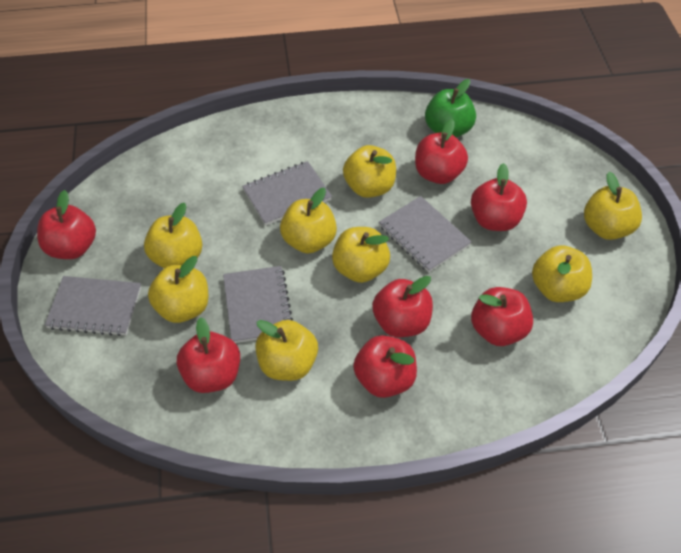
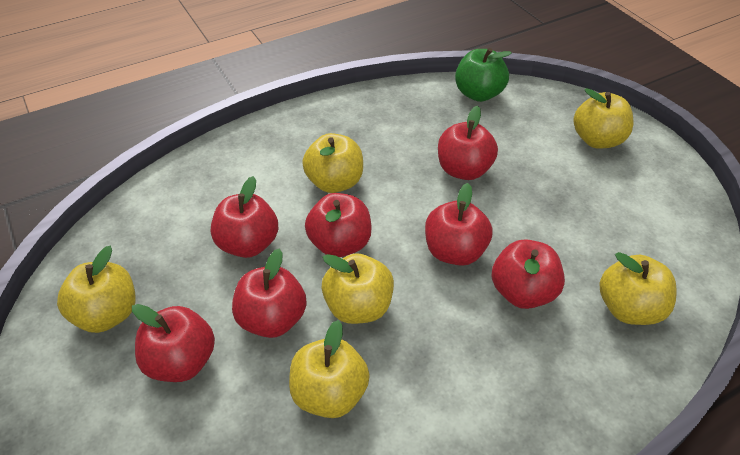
grey notebook: 4 -> 0
yellow apple: 8 -> 6

